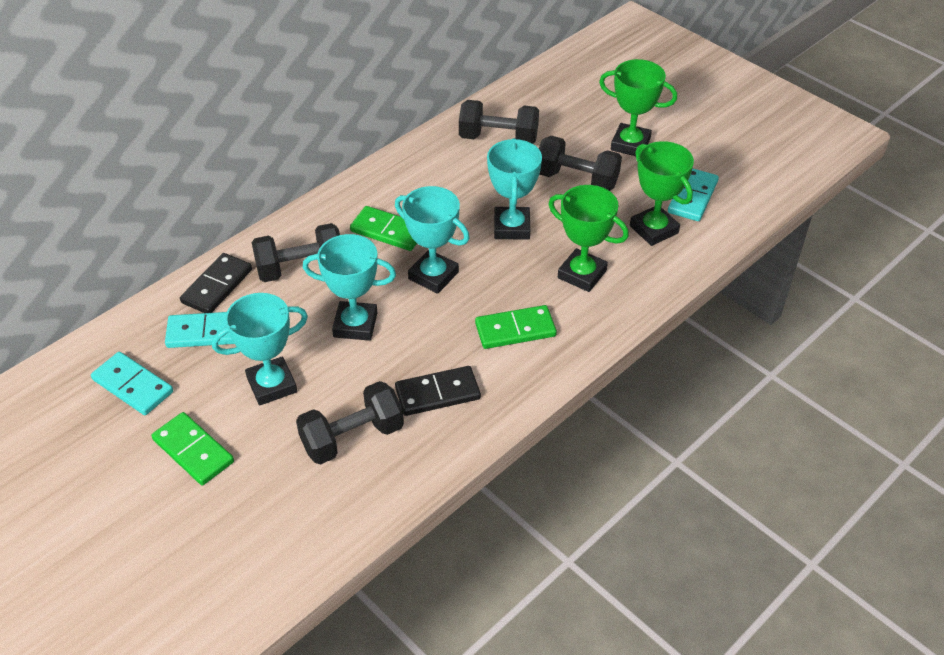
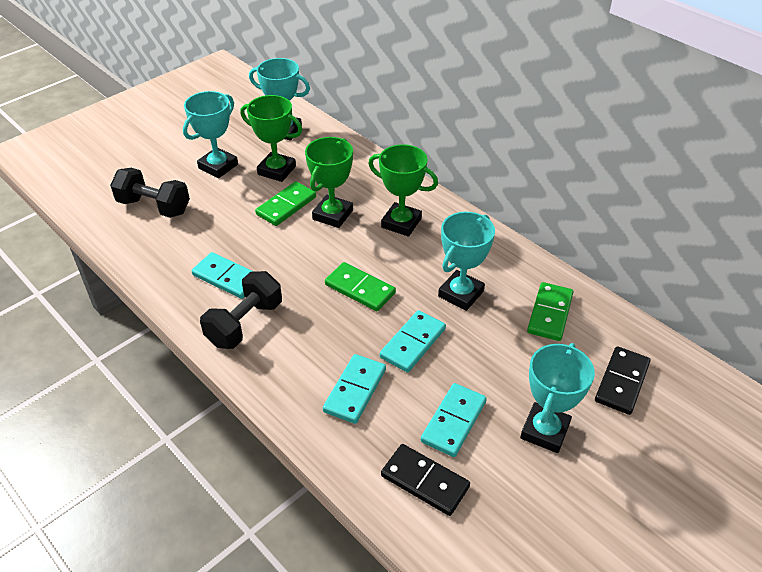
black dumbbell: 4 -> 2
turquoise domino: 3 -> 4

